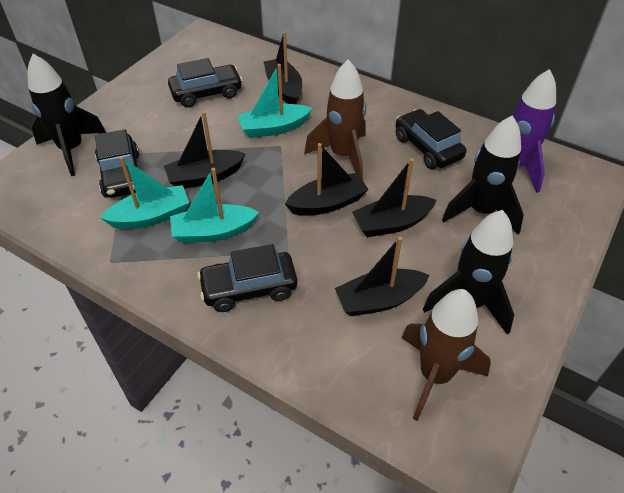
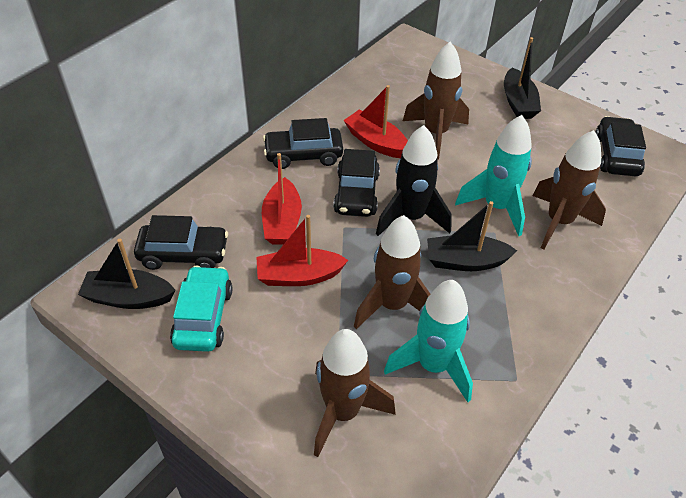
black boat: 5 -> 3
black rocket: 3 -> 1
brown rocket: 2 -> 4
purple rocket: 1 -> 0
red boat: 0 -> 3
turquoise boat: 3 -> 0
turquoise car: 0 -> 1
turquoise rocket: 0 -> 2

